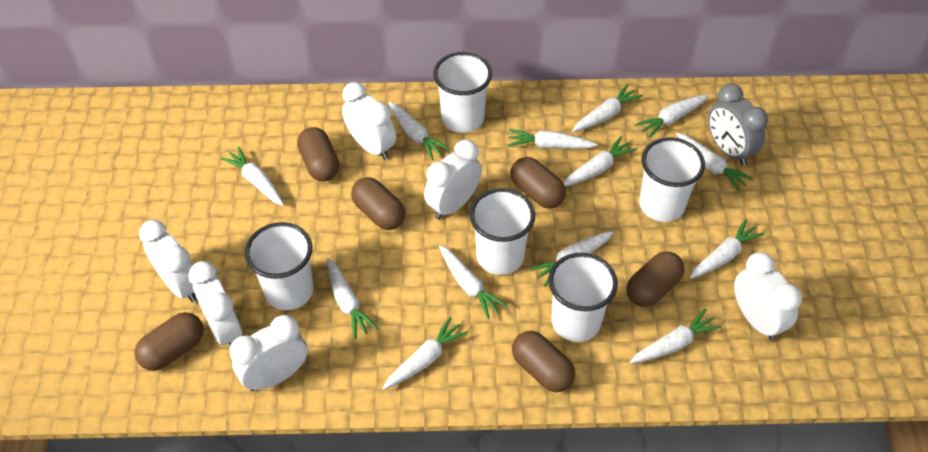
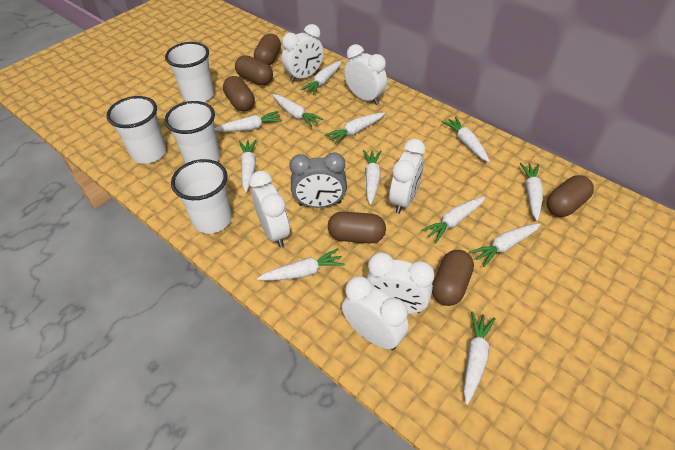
white carrot: 13 -> 12
white cup: 5 -> 4

